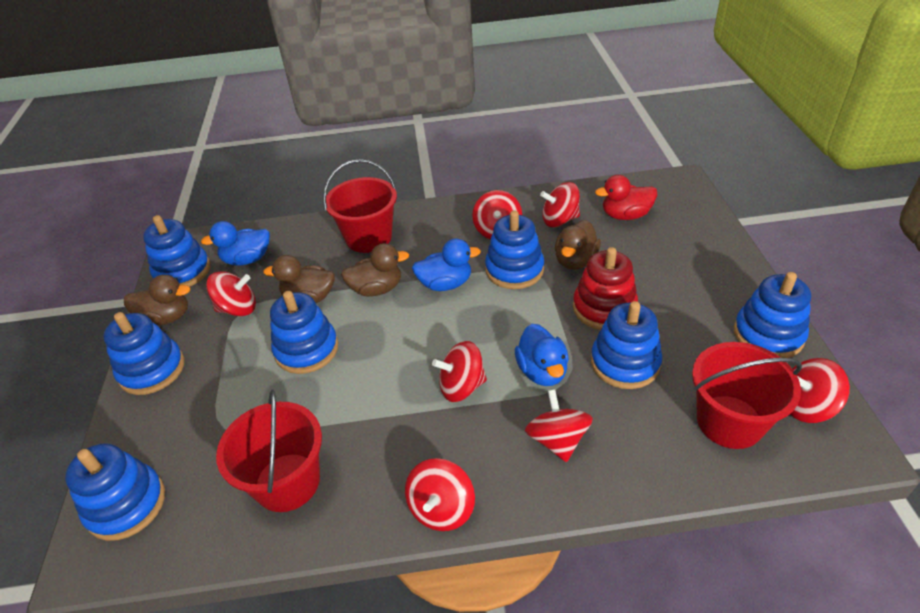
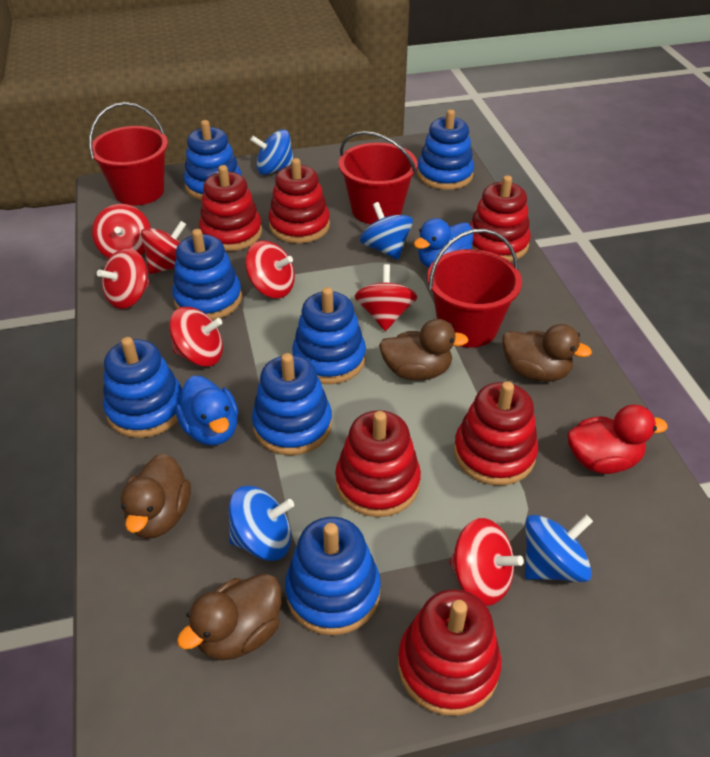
blue duck: 3 -> 2
blue spinning top: 0 -> 4
red stacking toy: 1 -> 6

